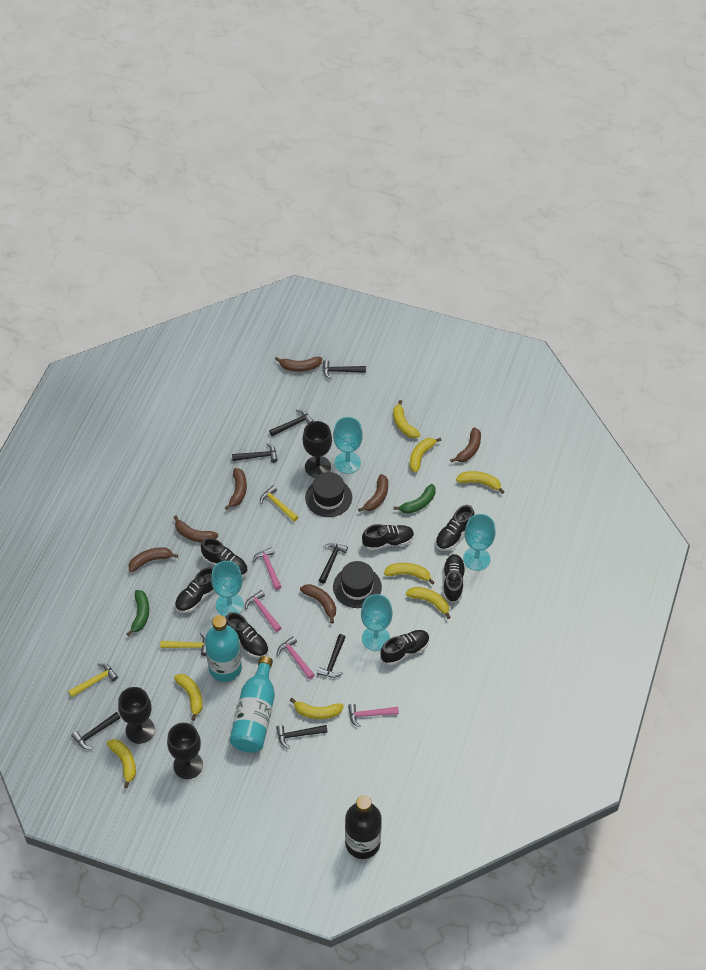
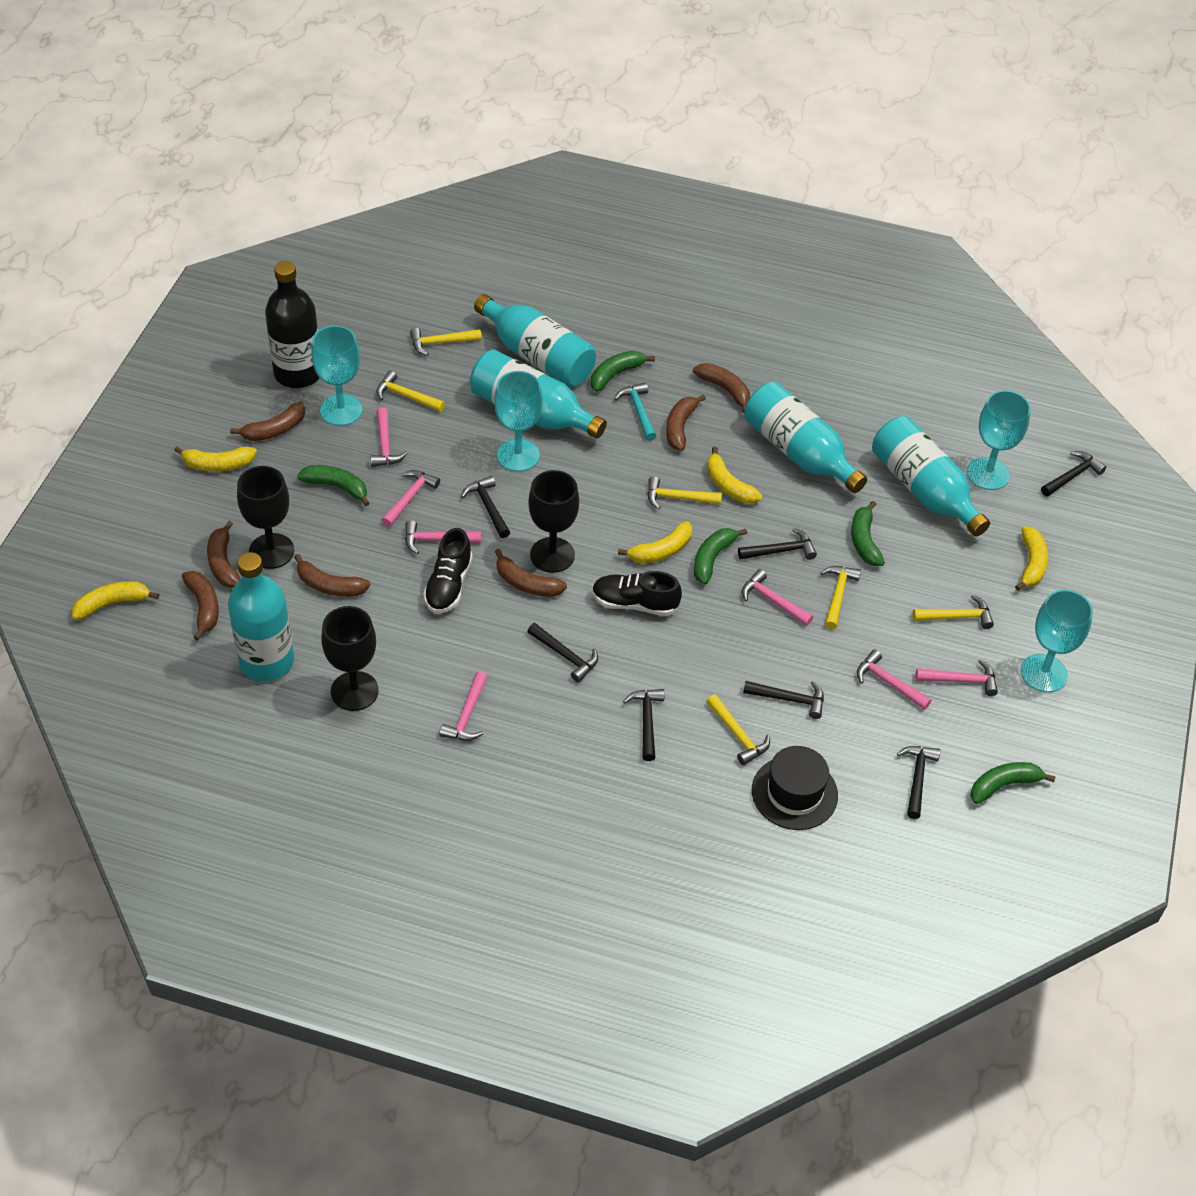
black hat: 2 -> 1
black shoe: 7 -> 2
green banana: 2 -> 5
pink hammer: 4 -> 7
turquoise bottle: 2 -> 5
turquoise hammer: 0 -> 1
yellow banana: 8 -> 5
yellow hammer: 3 -> 6

